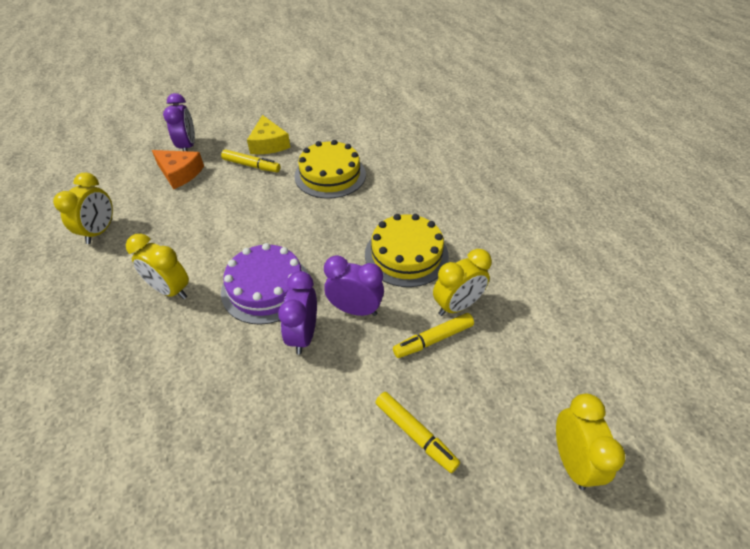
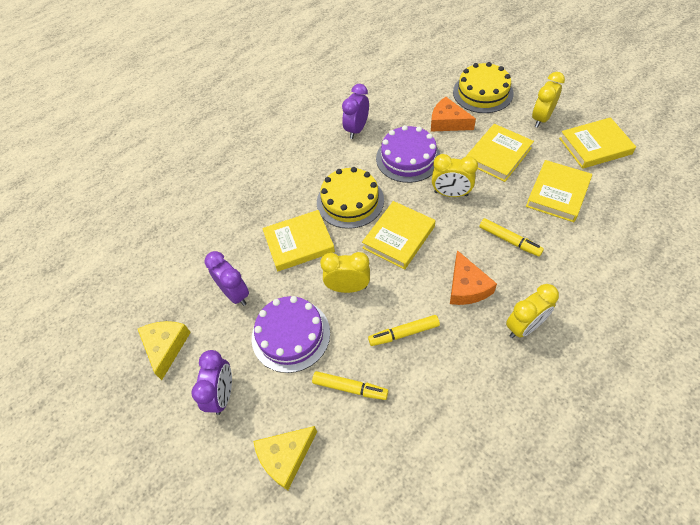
orange cheese: 1 -> 2
purple cake: 1 -> 2
yellow book: 0 -> 5
yellow cheese: 1 -> 2

